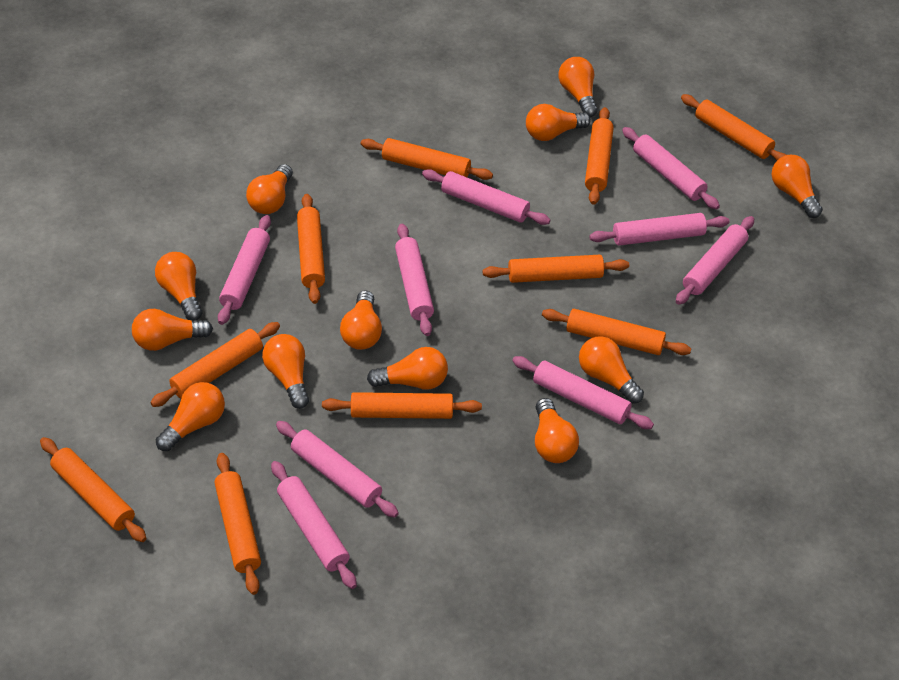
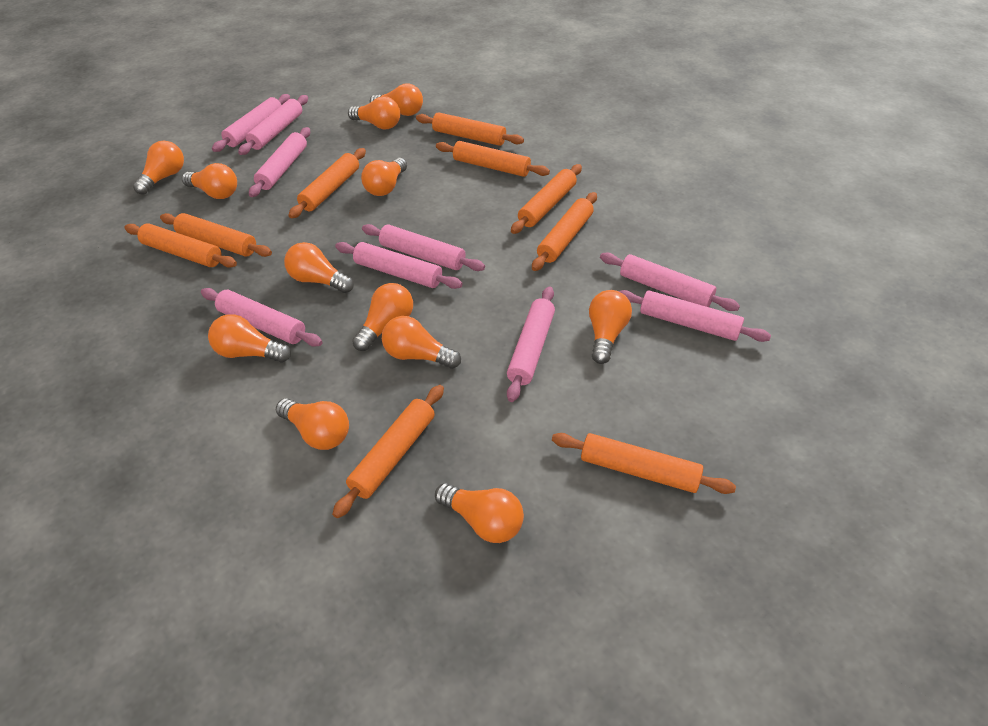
orange rolling pin: 10 -> 9

